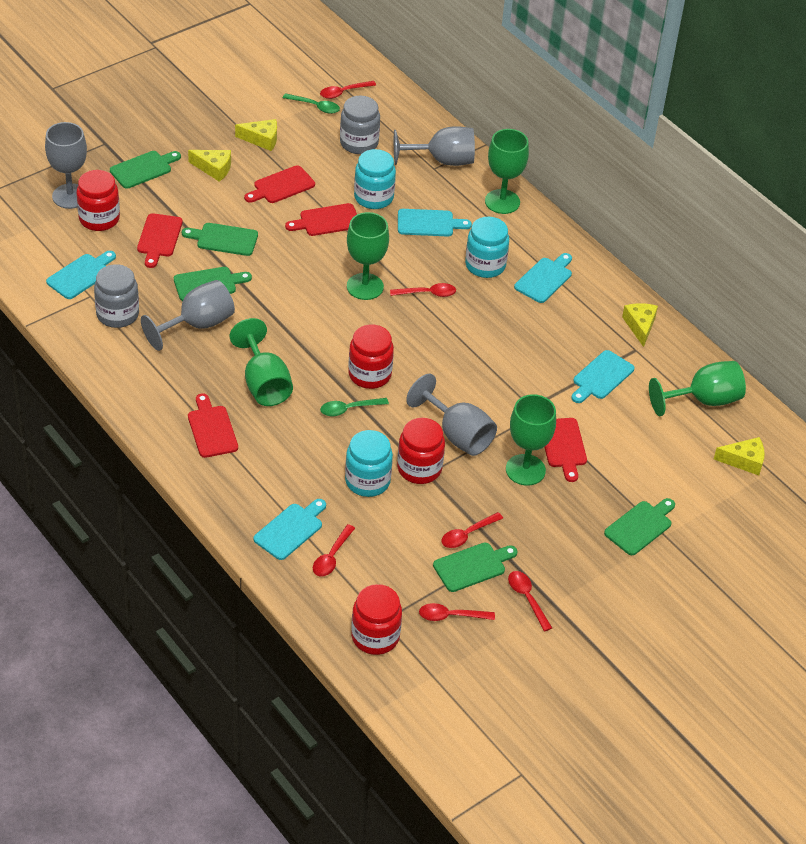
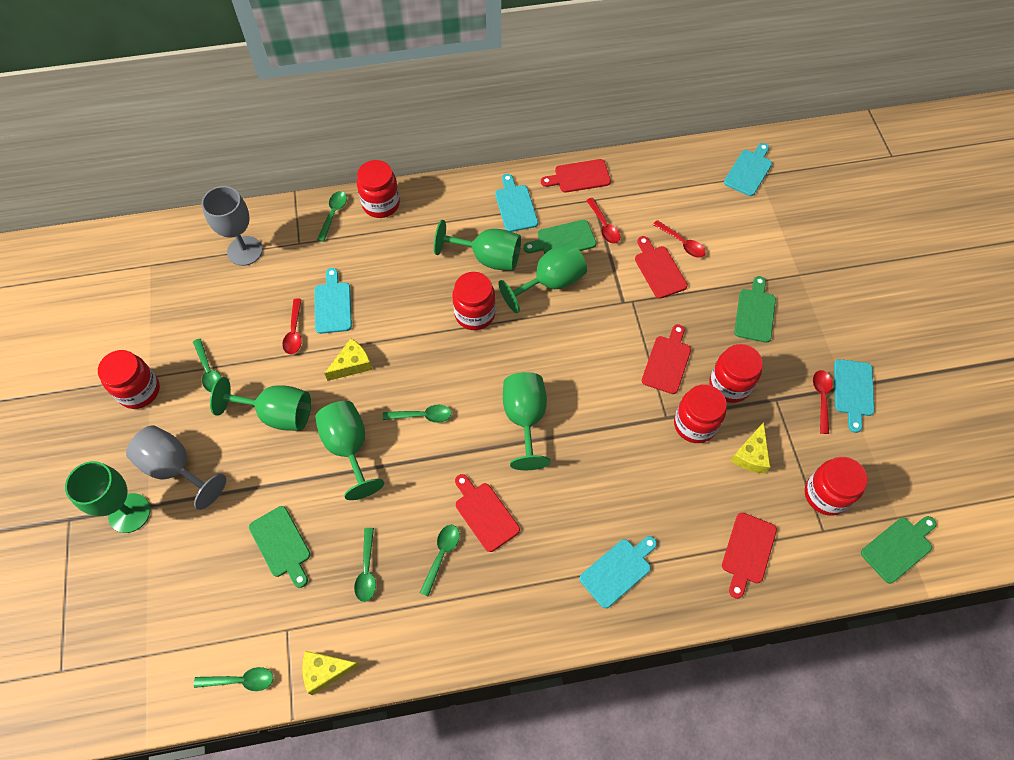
green cutting board: 5 -> 4
green goblet: 5 -> 6
green spoon: 2 -> 6
grey goblet: 4 -> 2
grey jar: 2 -> 0
red jar: 4 -> 6
red spoon: 6 -> 4
turquoise jar: 3 -> 0
yellow cheese: 4 -> 3

